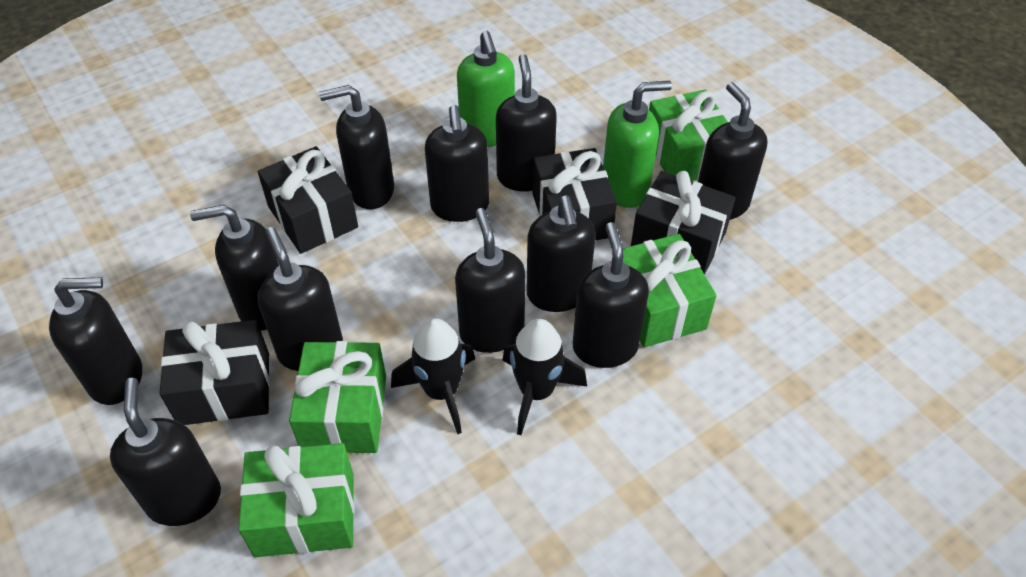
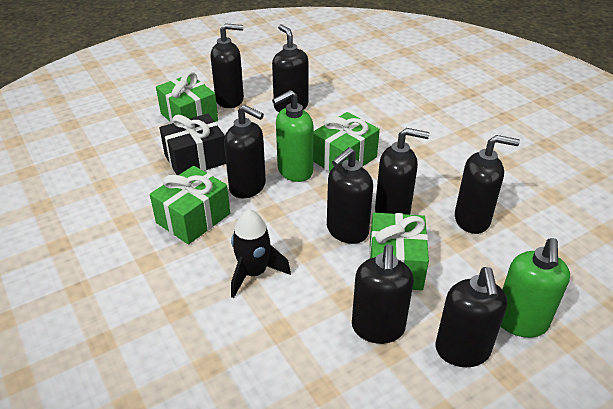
black gift: 4 -> 1
black rocket: 2 -> 1
black soap dispenser: 11 -> 8

